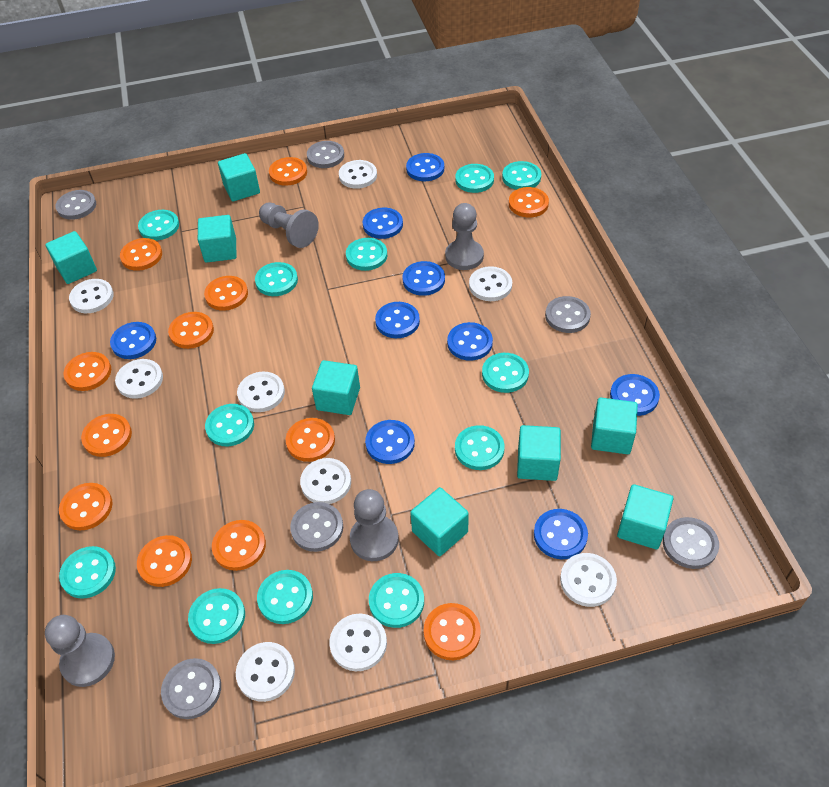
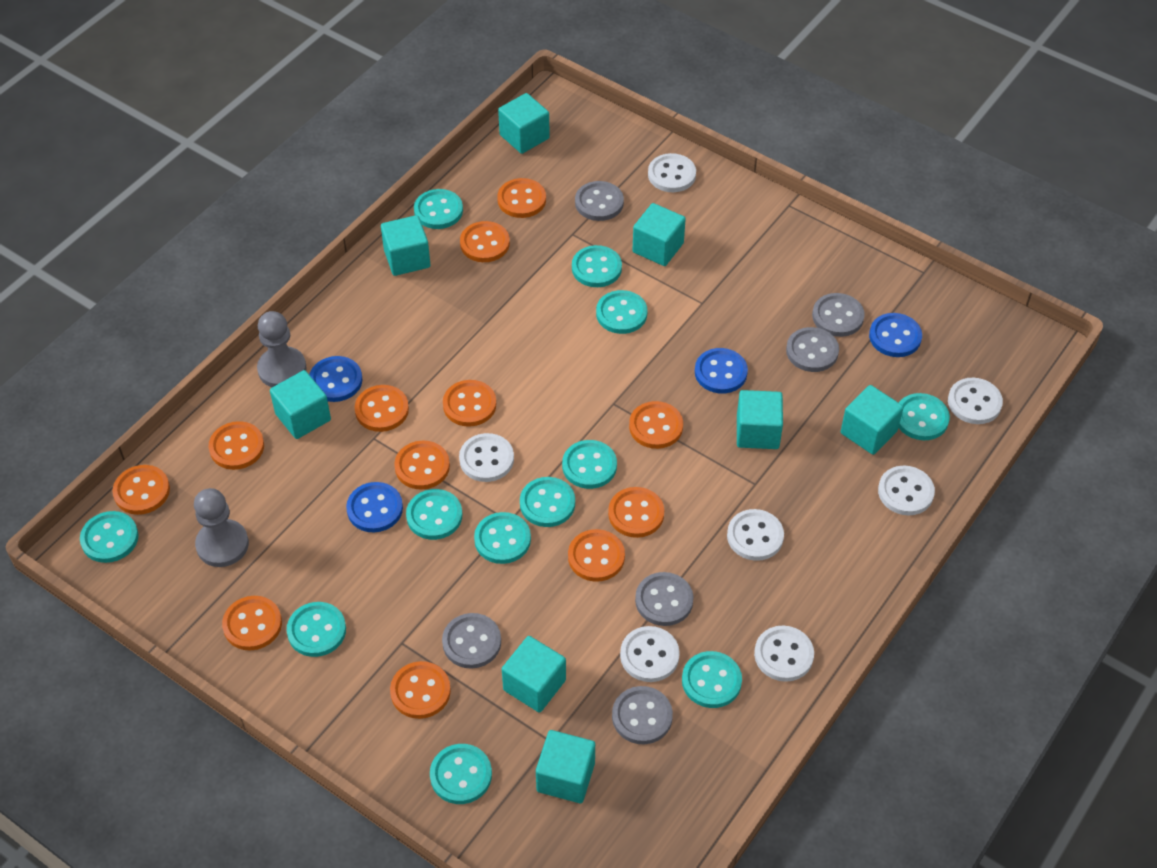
blue button: 9 -> 4
grey pawn: 4 -> 2
white button: 9 -> 7

